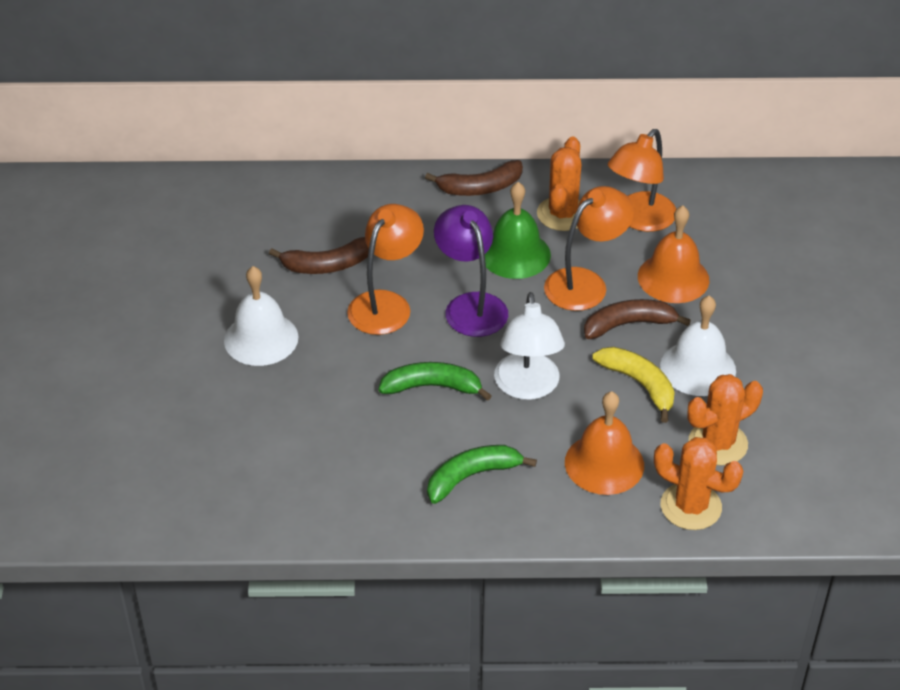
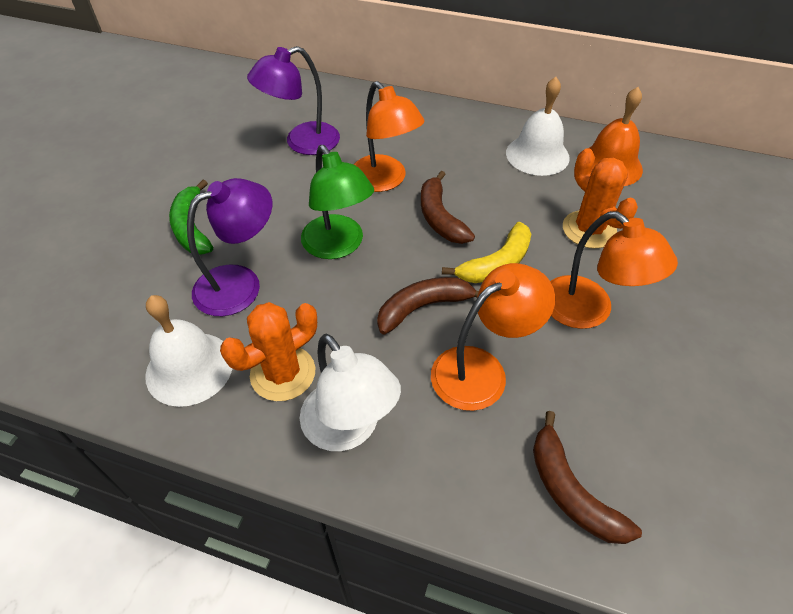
green banana: 2 -> 1
green bell: 1 -> 0
green lamp: 0 -> 1
orange bell: 2 -> 1
orange cactus: 3 -> 2
purple lamp: 1 -> 2

